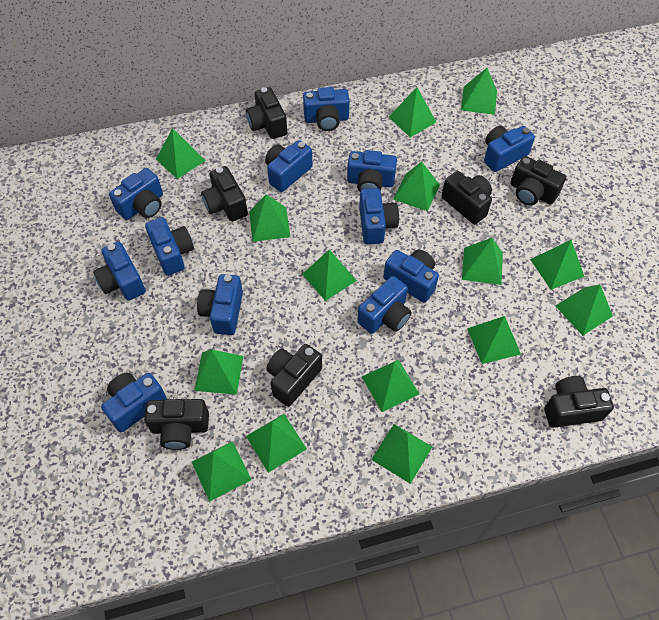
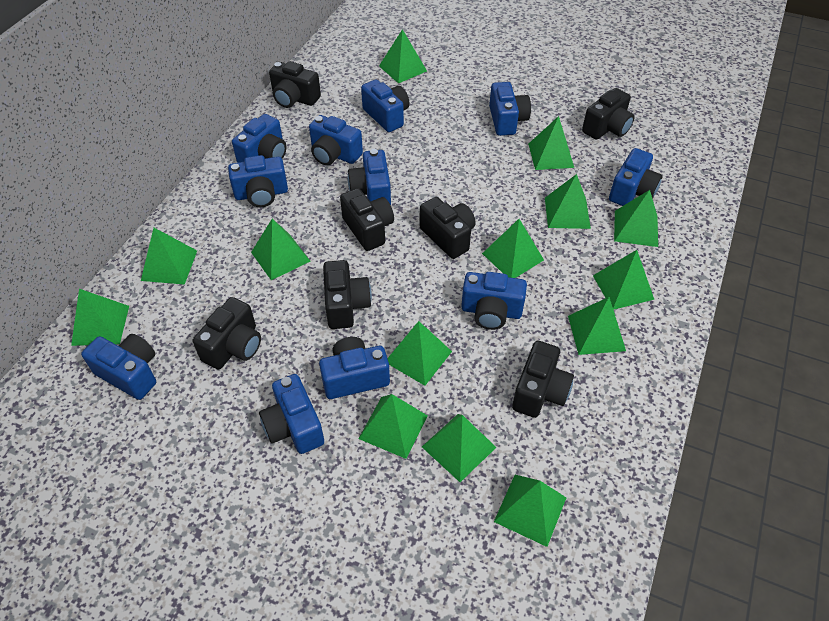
blue camera: 12 -> 11
green pyramid: 15 -> 14

